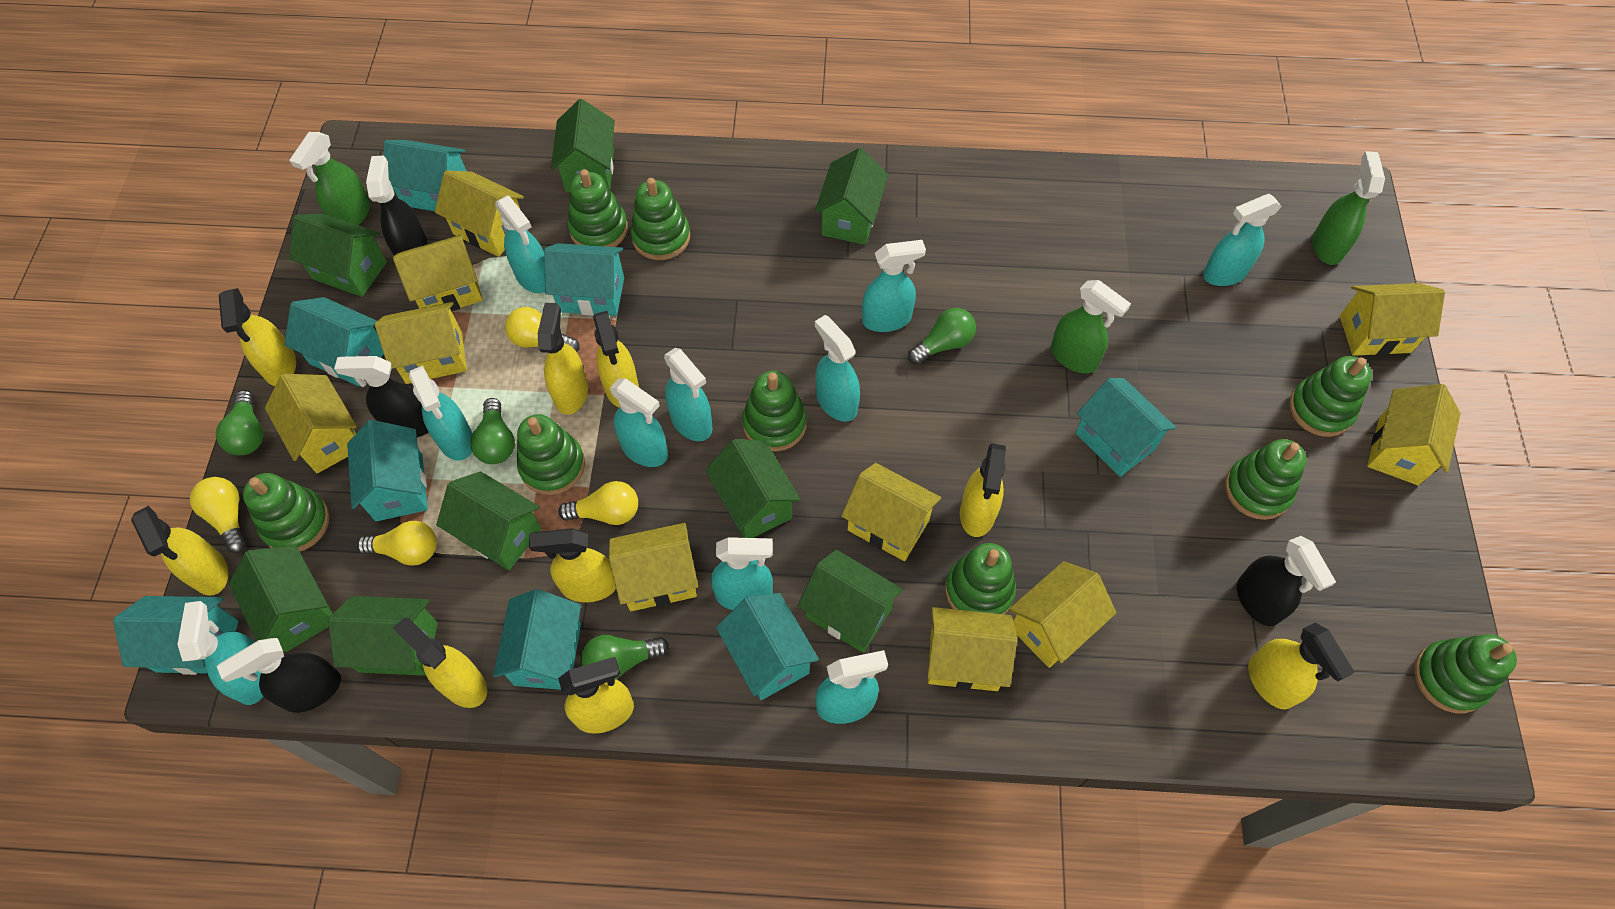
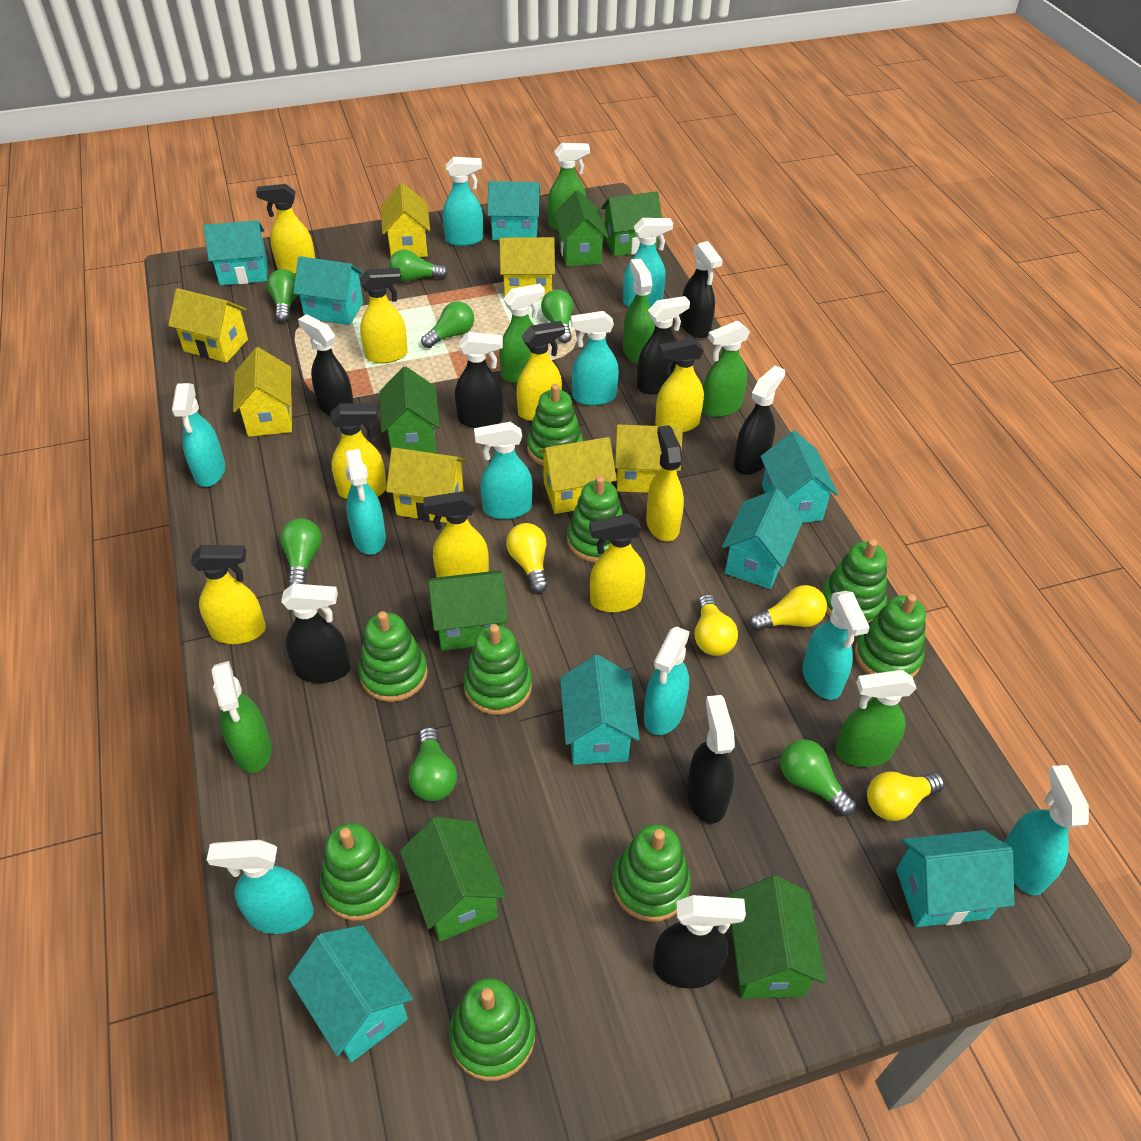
black spray bottle: 4 -> 8
green house: 8 -> 6
green light bulb: 4 -> 7
green spray bottle: 3 -> 6
yellow house: 10 -> 7

